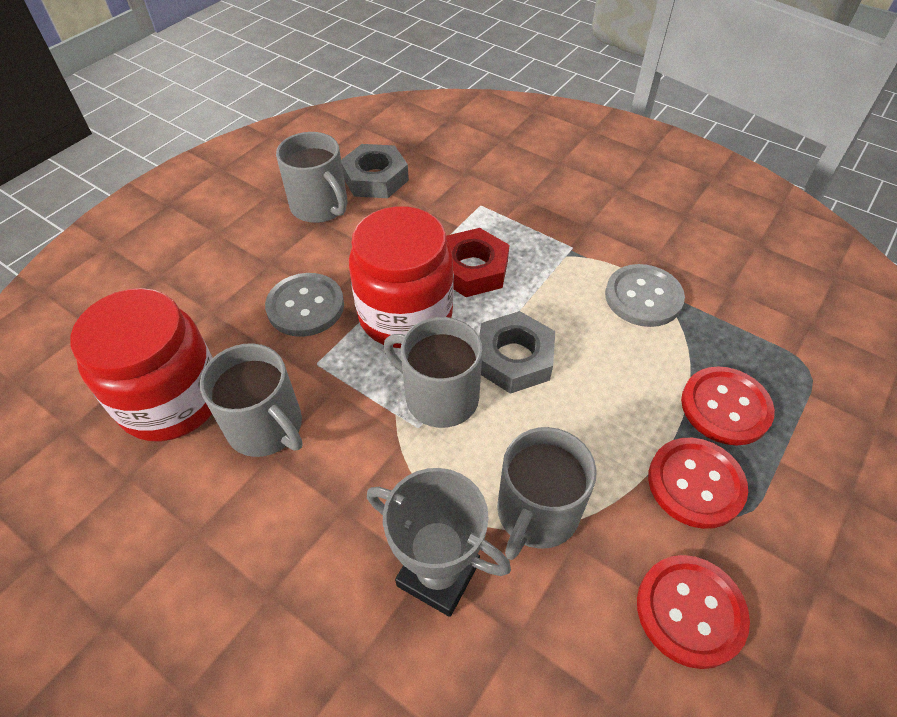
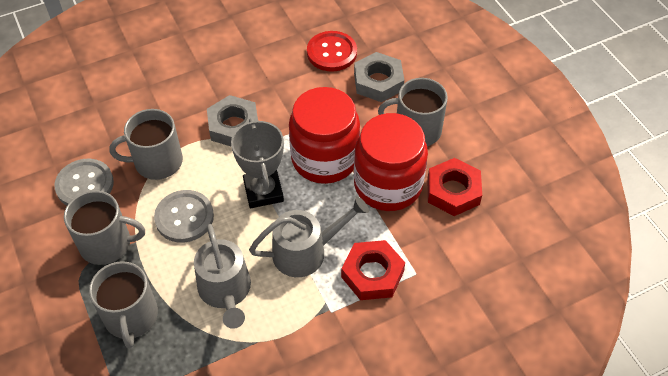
grey watering can: 0 -> 2
red button: 3 -> 1
red nut: 1 -> 2

